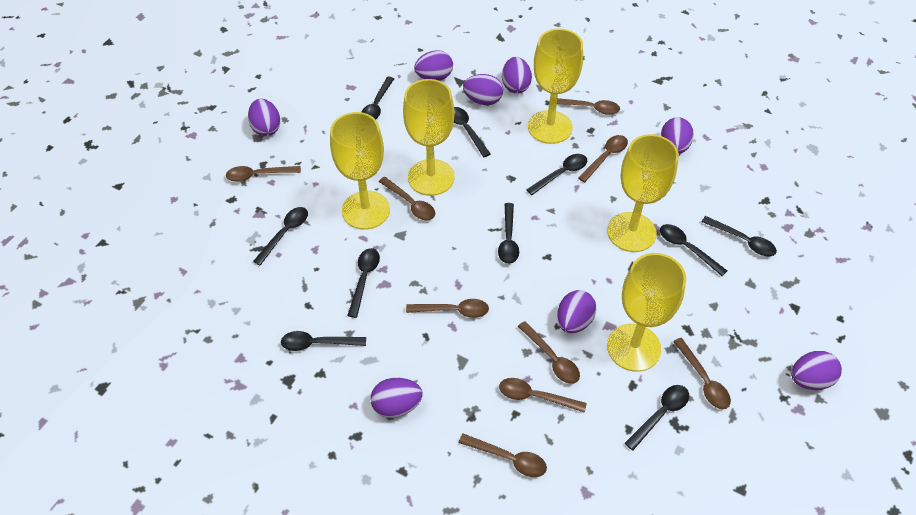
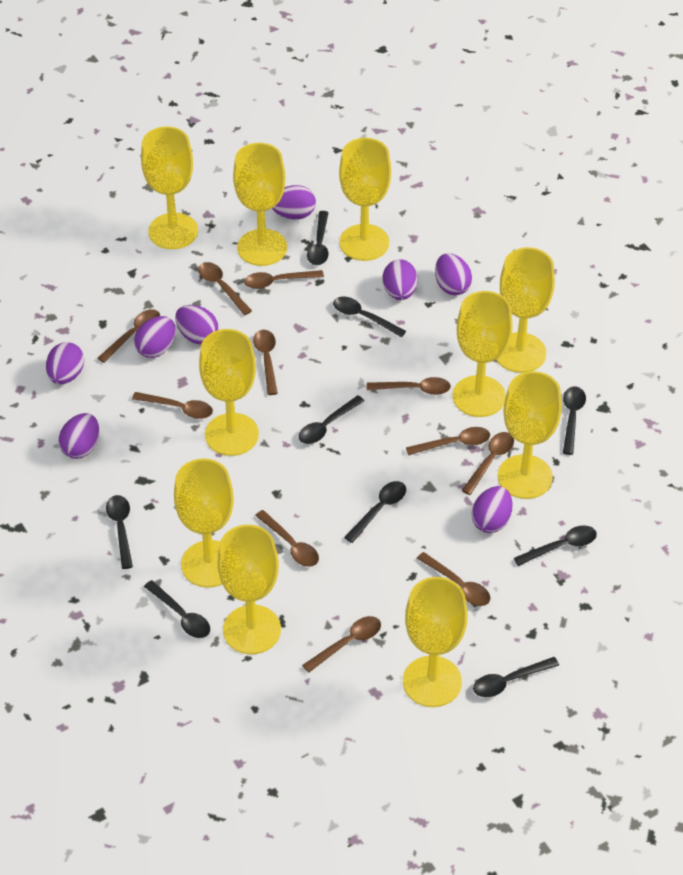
black spoon: 10 -> 9
brown spoon: 9 -> 11
yellow goblet: 5 -> 10

